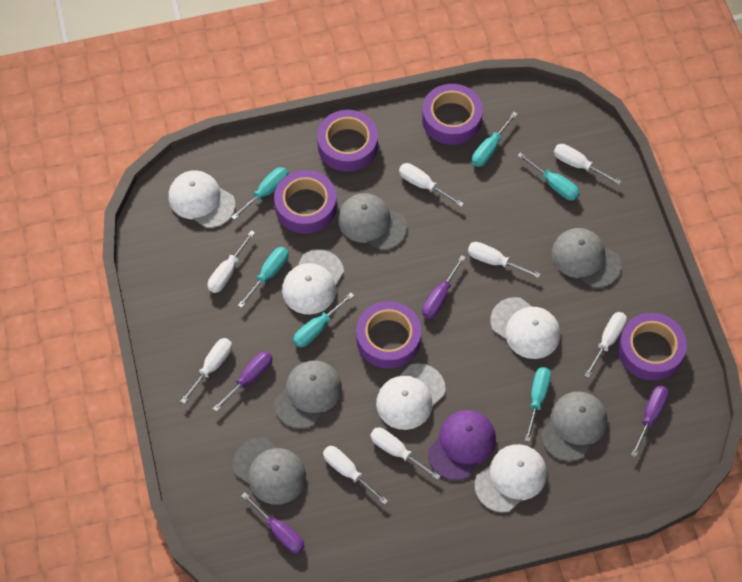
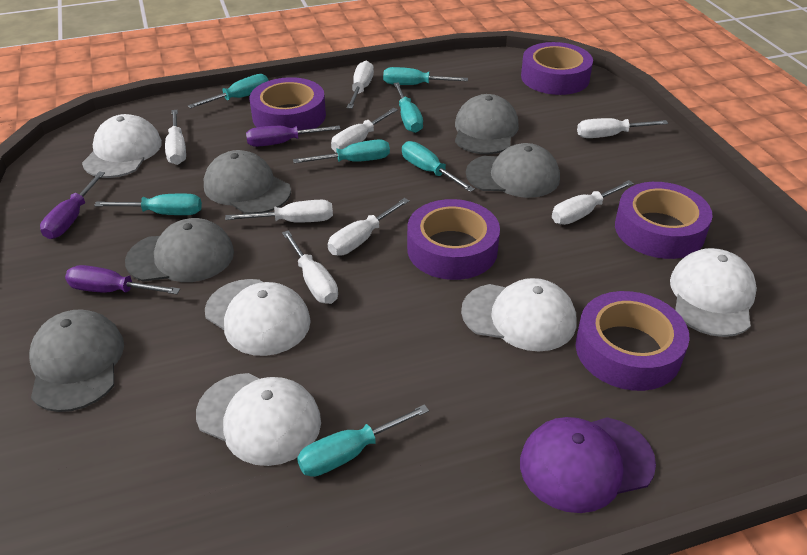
purple screwdriver: 4 -> 3
turquoise screwdriver: 6 -> 7

